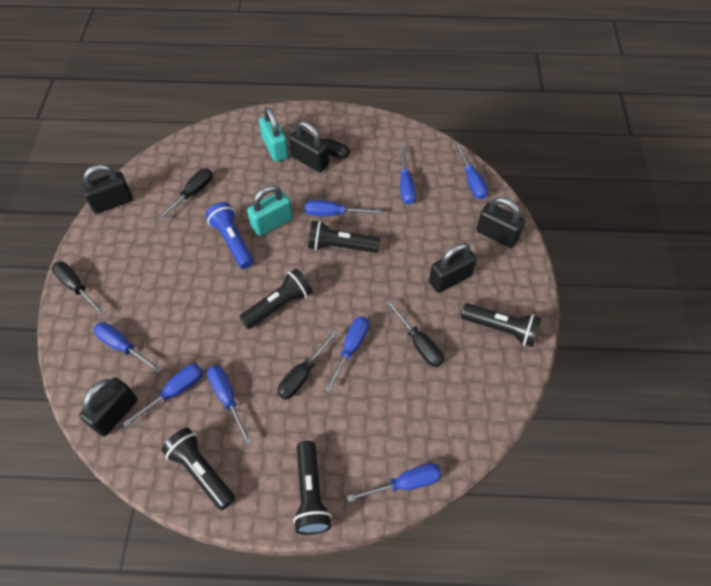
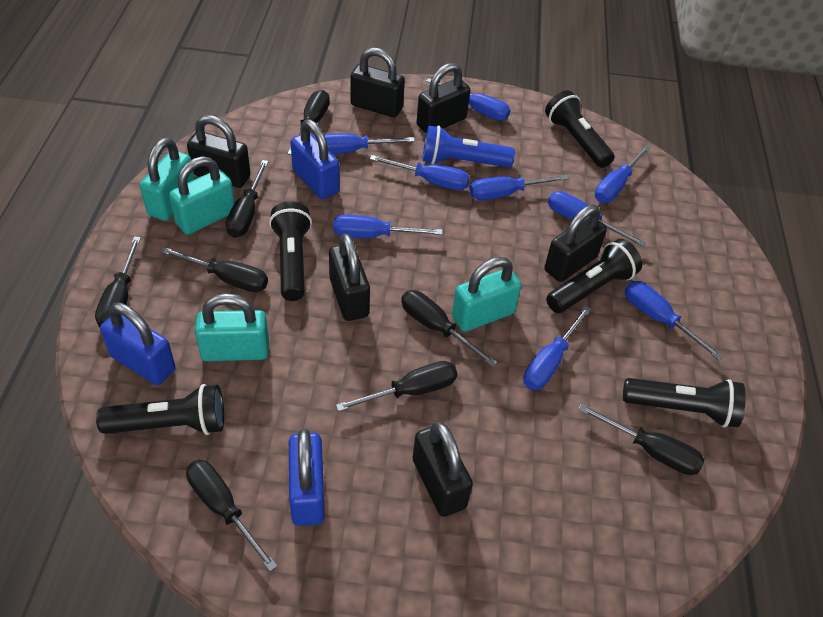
black padlock: 5 -> 6
black screwdriver: 5 -> 8
blue padlock: 0 -> 3
blue screwdriver: 8 -> 9
turquoise padlock: 2 -> 4

